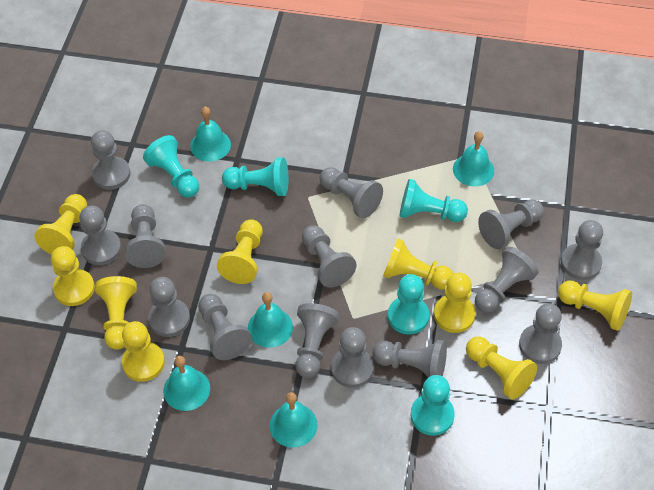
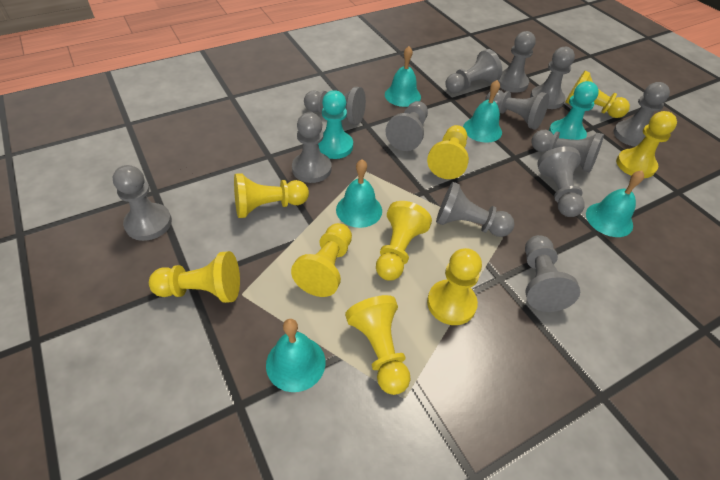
grey pawn: 14 -> 13
turquoise pawn: 5 -> 2

